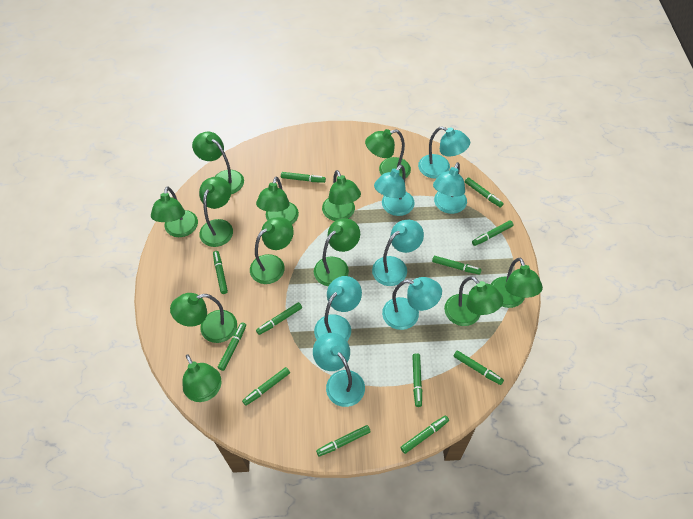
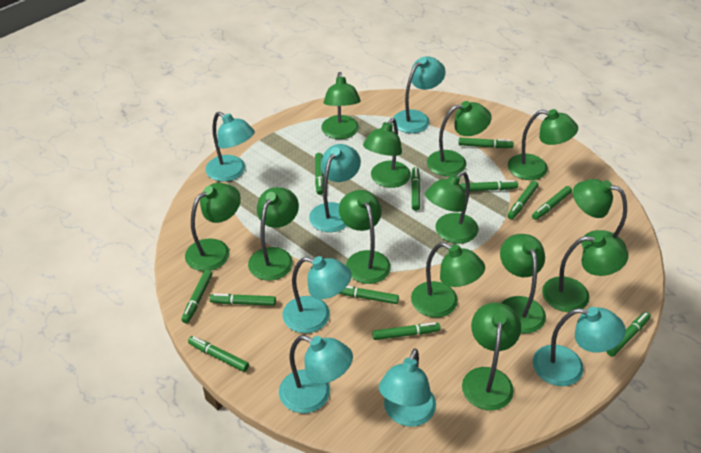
green lamp: 12 -> 13

